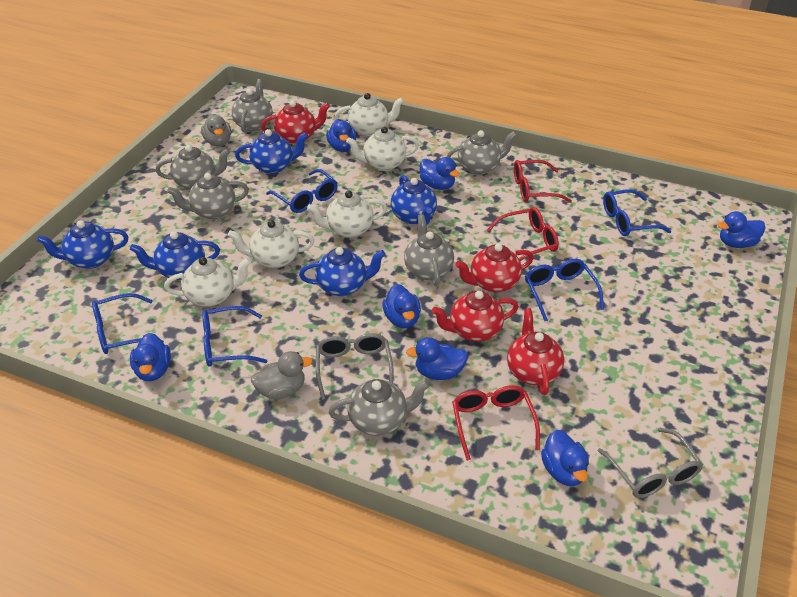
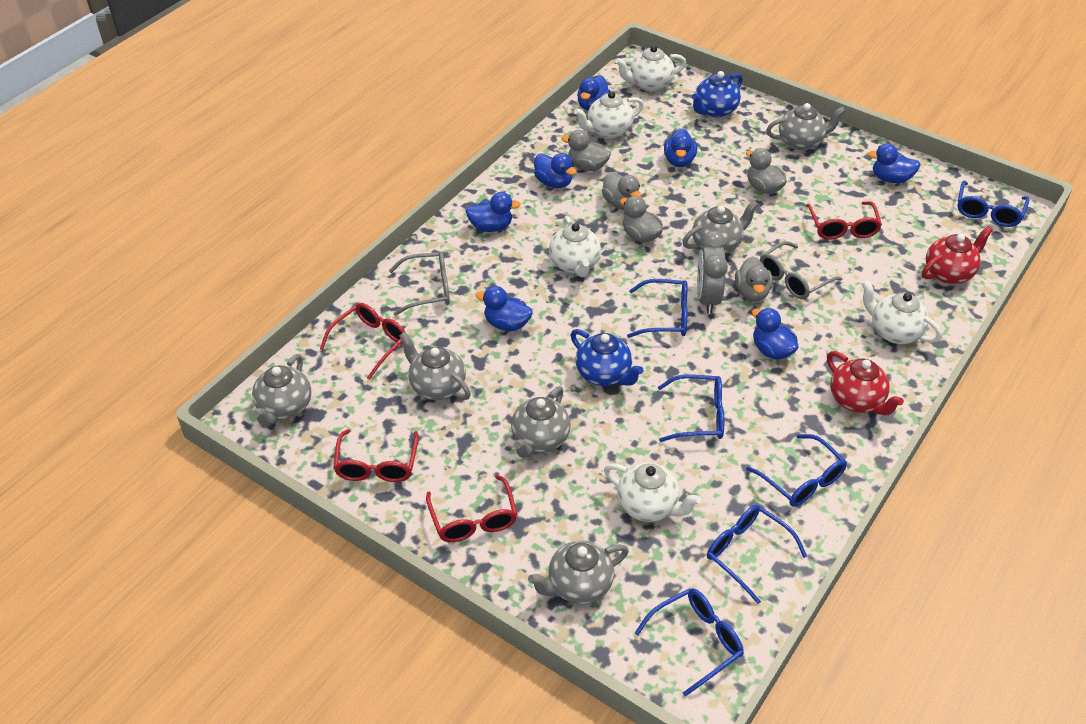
blue glasses: 5 -> 6
blue teapot: 5 -> 2
grey clock: 0 -> 1
grey duck: 2 -> 5
red glasses: 3 -> 4
red teapot: 4 -> 2

